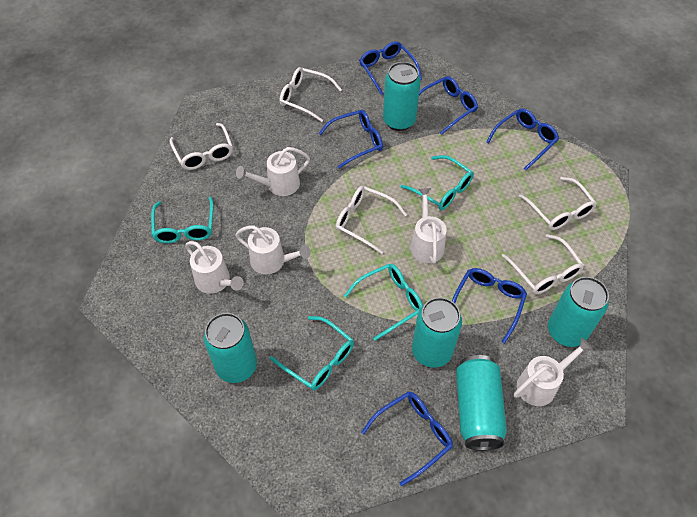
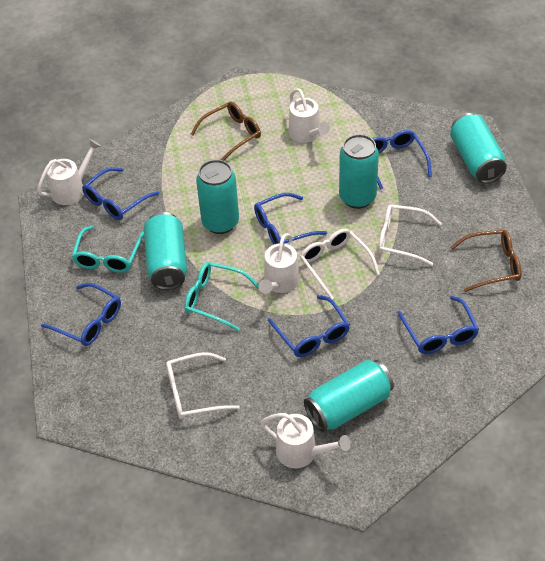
brown glasses: 0 -> 2
turquoise glasses: 4 -> 2
white glasses: 5 -> 3
white watering can: 5 -> 4

